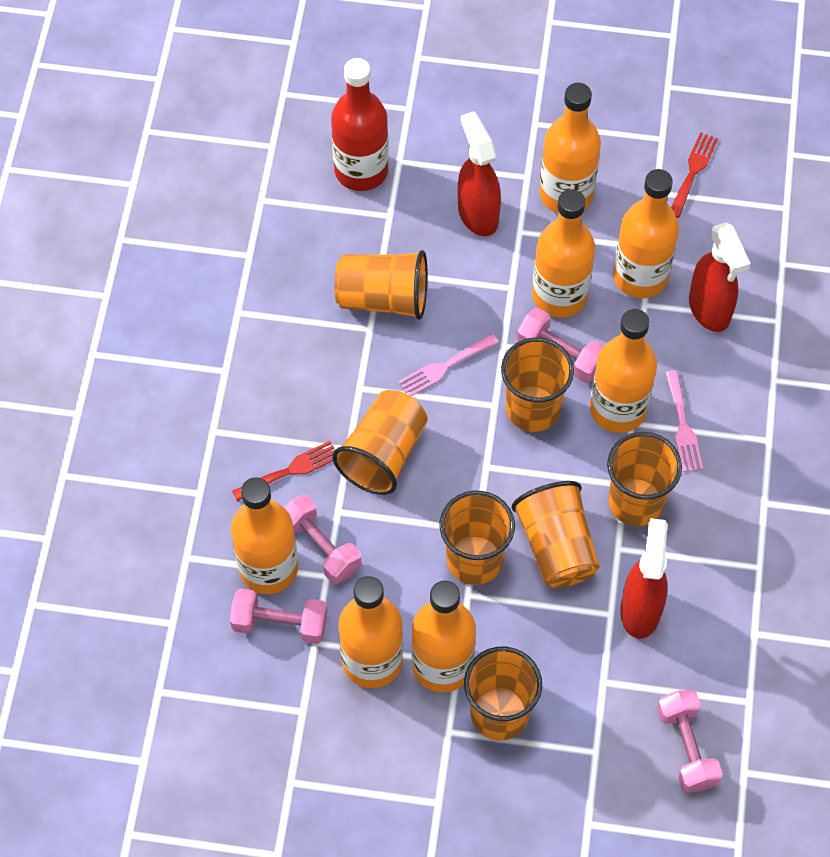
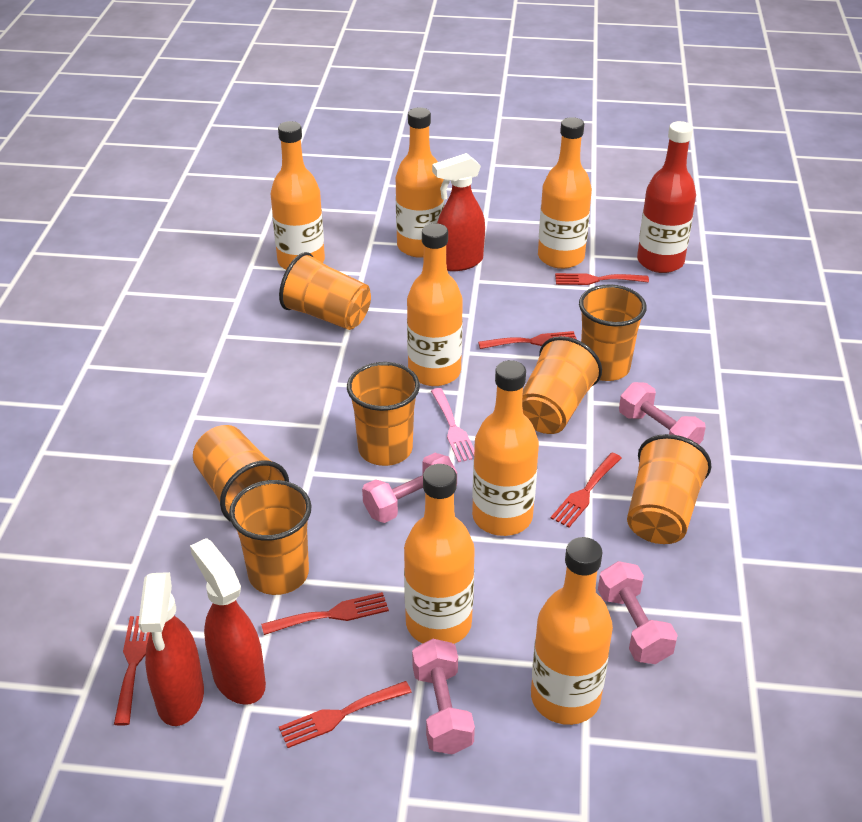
pink fork: 2 -> 1
red fork: 2 -> 6

